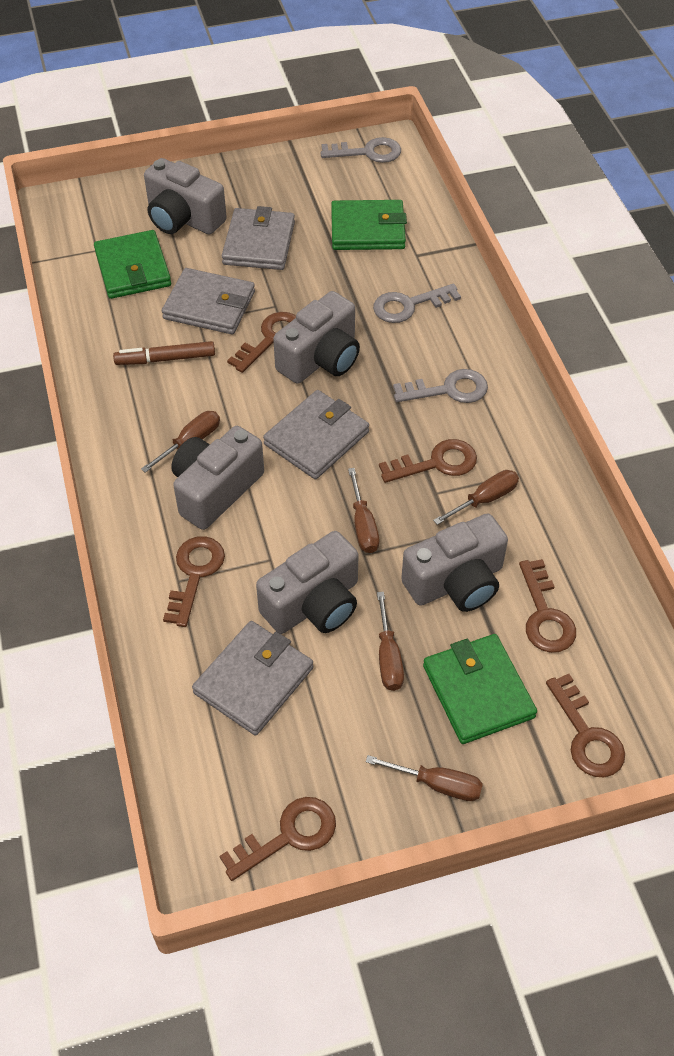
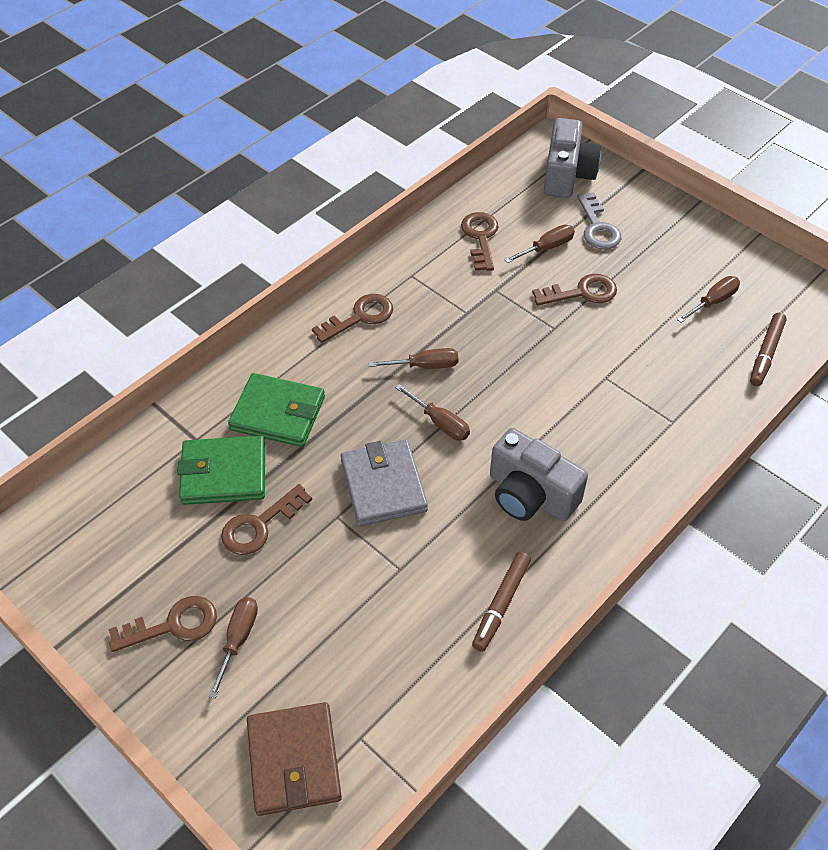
brown key: 6 -> 5
brown marker: 1 -> 2
brown wallet: 0 -> 1
green wallet: 3 -> 2
grey camera: 5 -> 2
grey key: 3 -> 1
grey wallet: 4 -> 1

